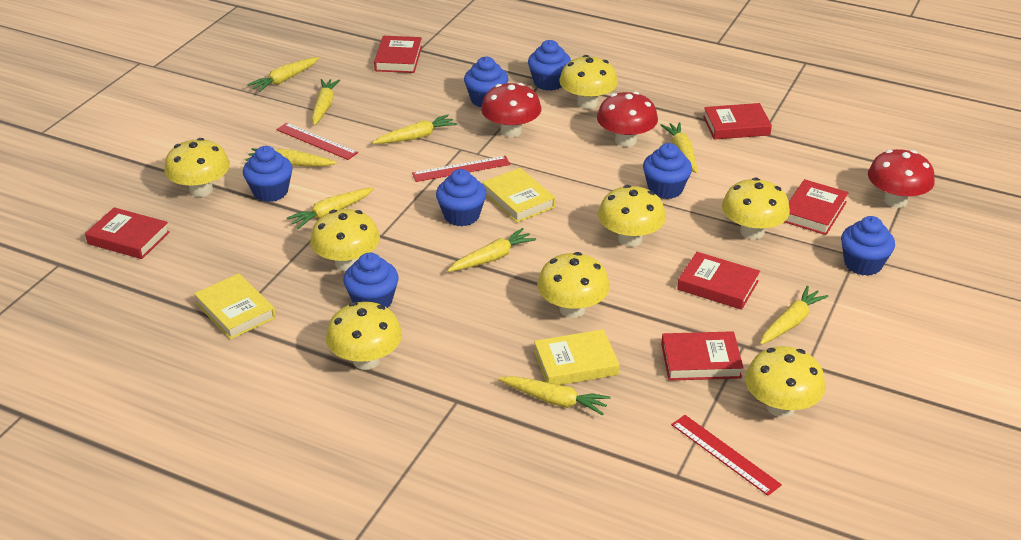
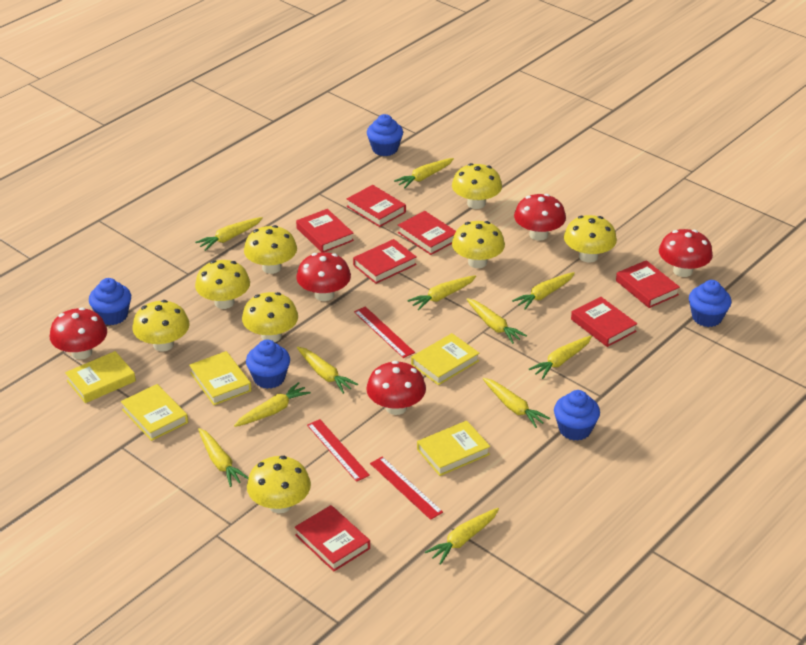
blue cupcake: 7 -> 5
red book: 6 -> 7
red mushroom: 3 -> 5
yellow book: 3 -> 5
yellow carrot: 9 -> 11

